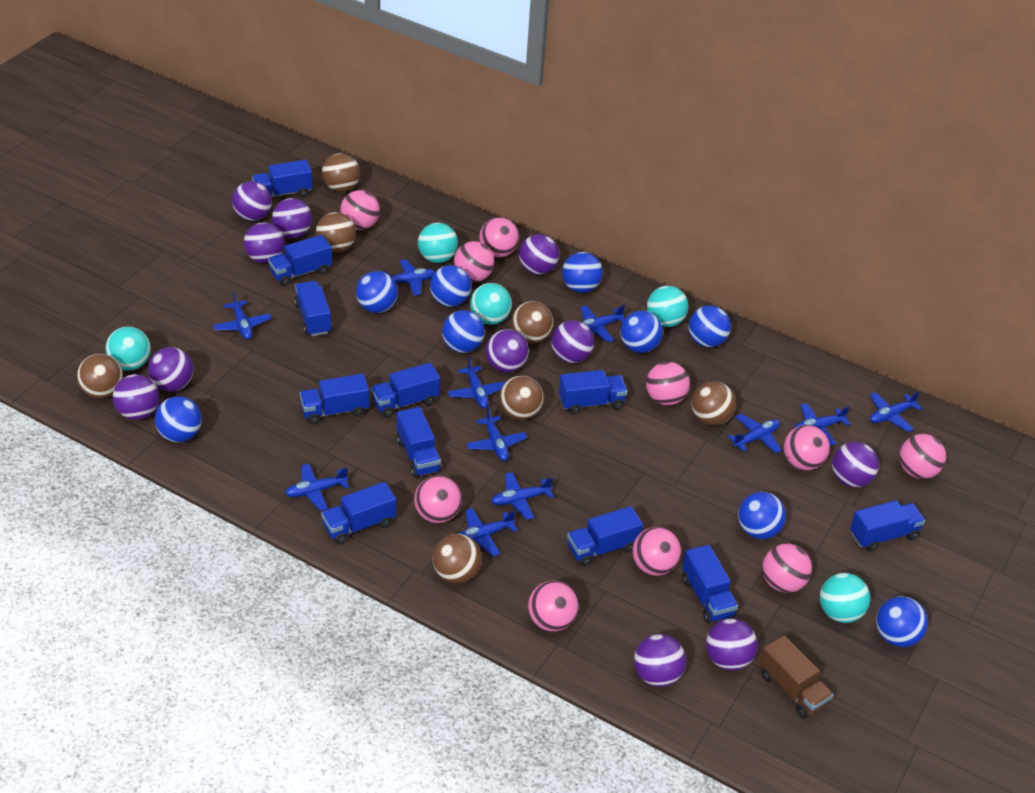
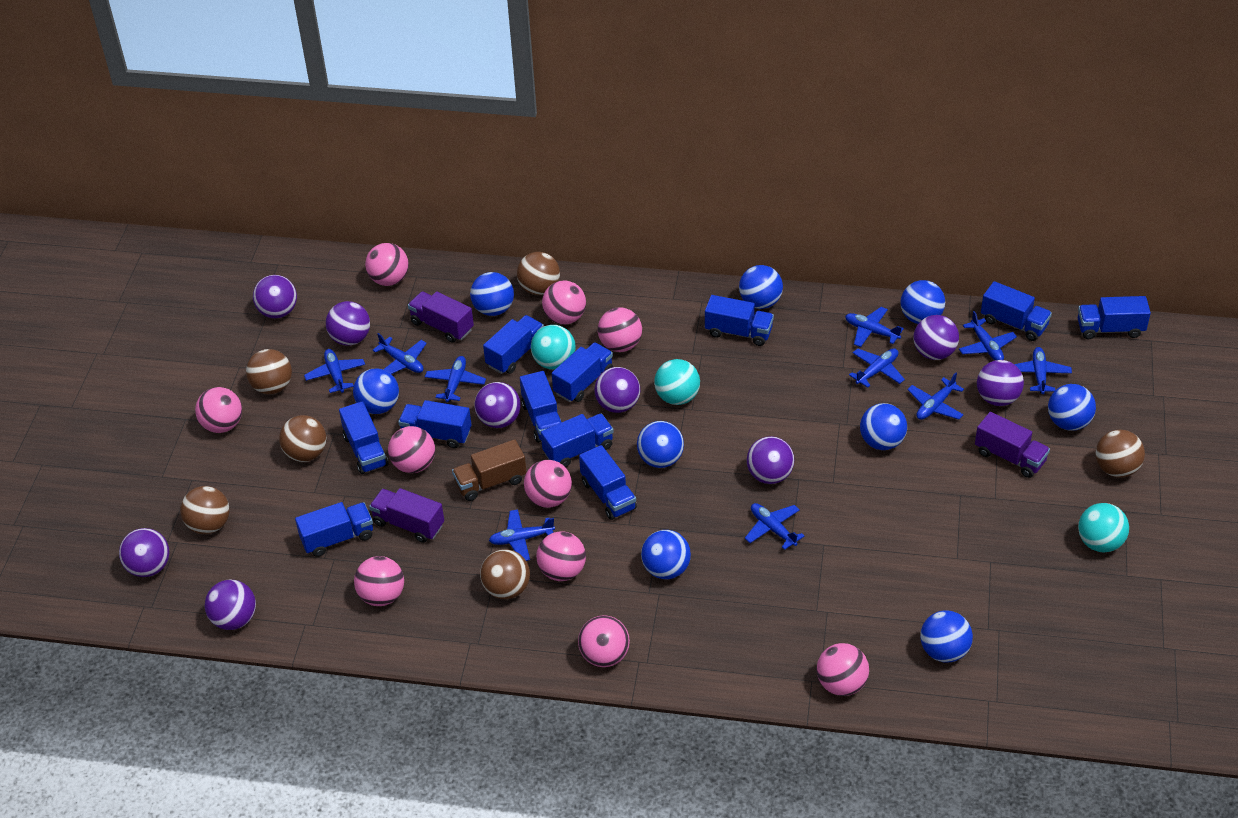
blue plane: 11 -> 10
brown ball: 7 -> 6
purple ball: 11 -> 9
purple truck: 0 -> 3
turquoise ball: 5 -> 3

